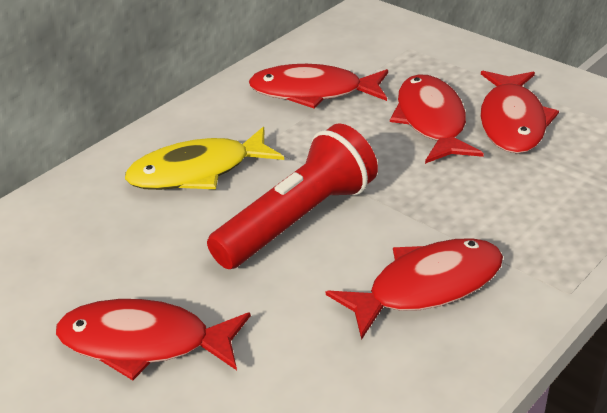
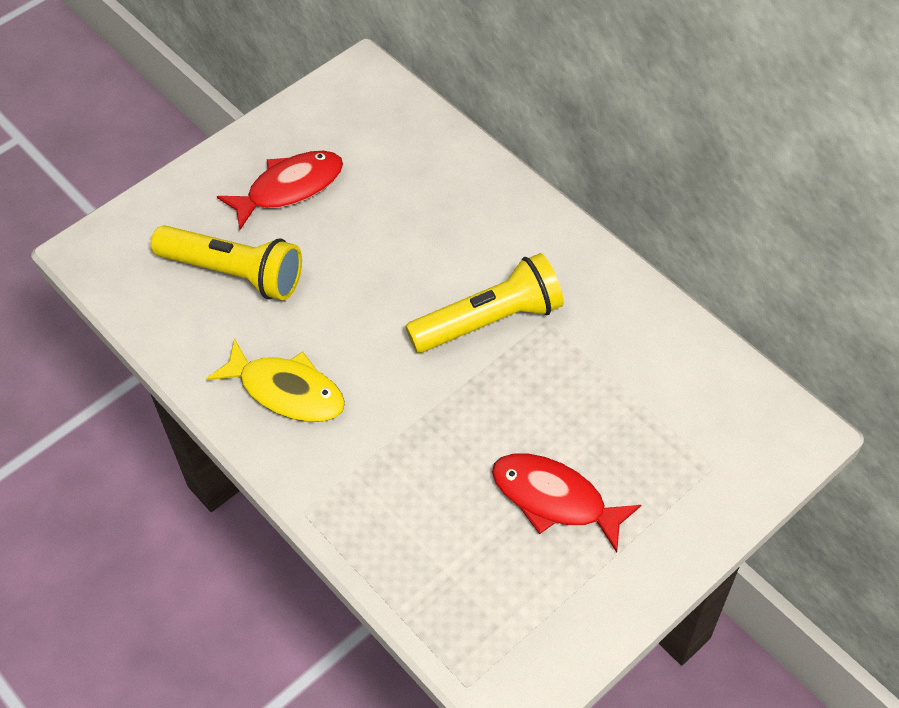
red fish: 5 -> 2
red flashlight: 1 -> 0
yellow flashlight: 0 -> 2

